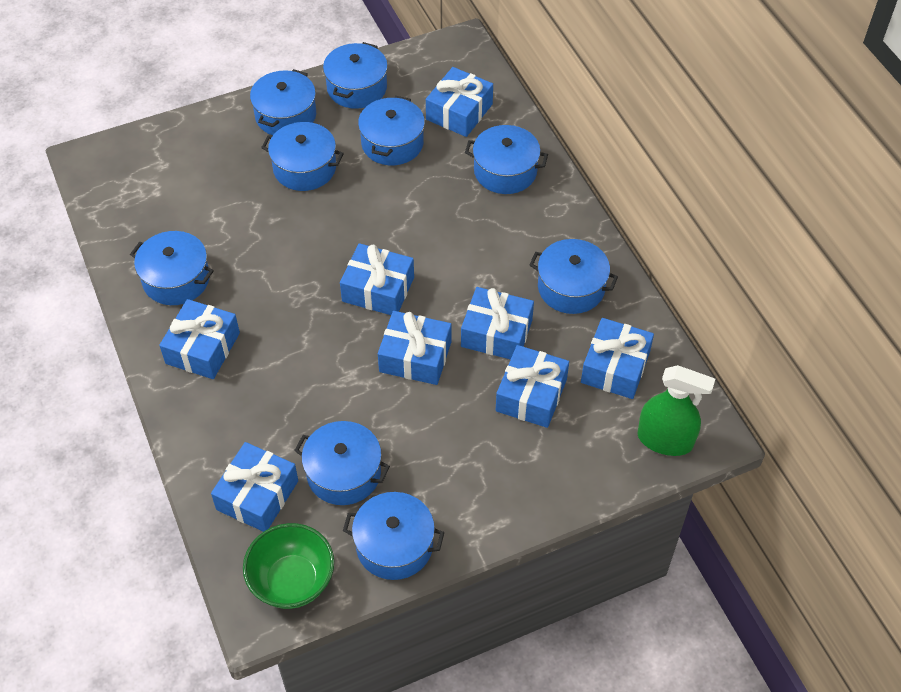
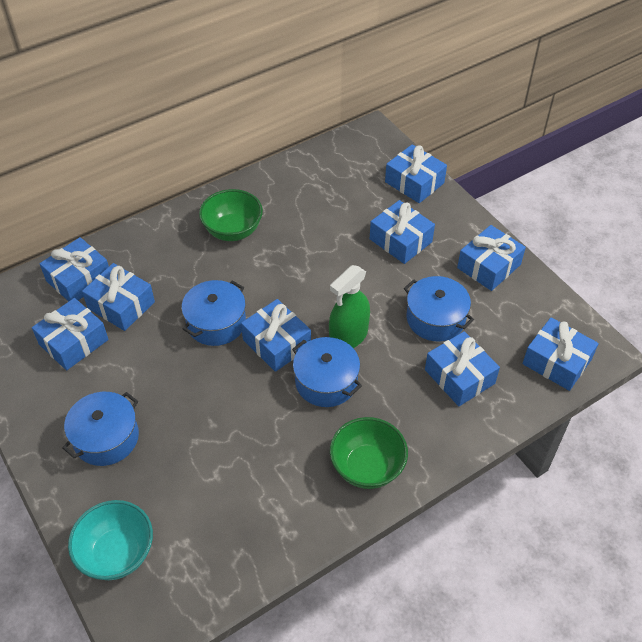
blue gift: 8 -> 9
blue pot: 9 -> 4
green bowl: 1 -> 2
turquoise bowl: 0 -> 1

